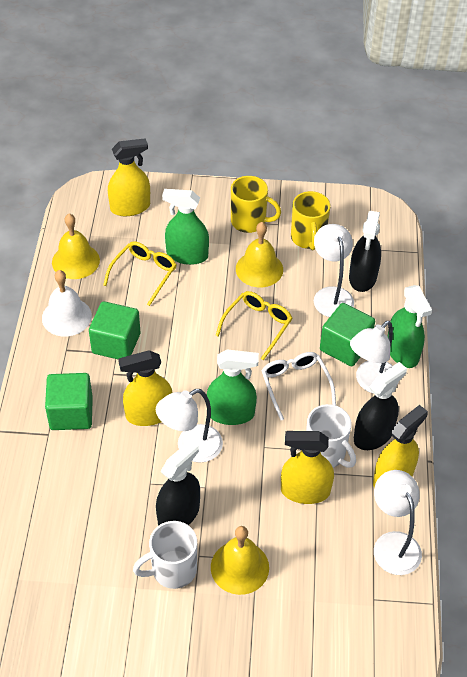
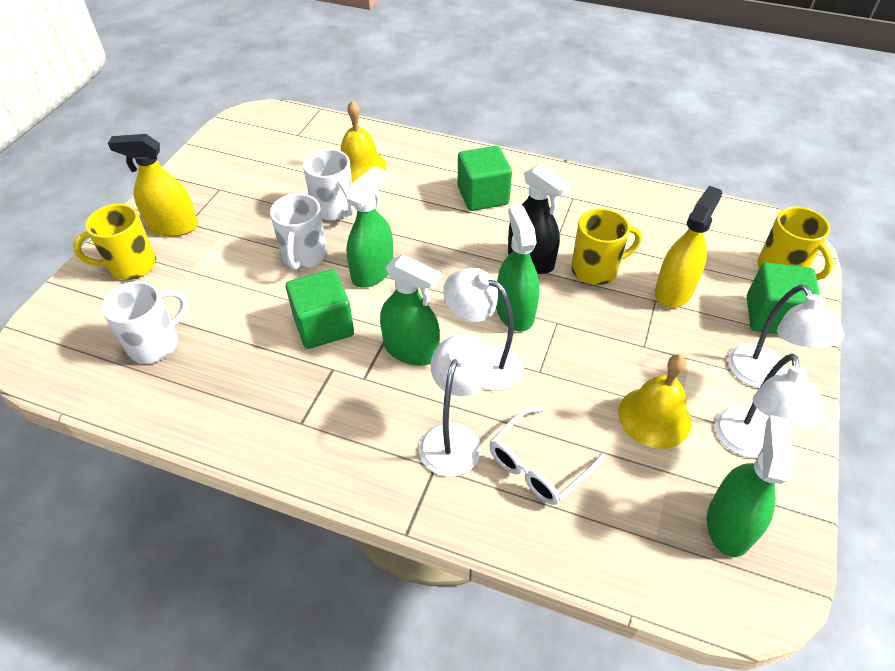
black spray bottle: 3 -> 1
green spray bottle: 3 -> 4
white bell: 1 -> 0
white mug: 2 -> 3
yellow bell: 3 -> 2
yellow glasses: 2 -> 0
yellow mug: 2 -> 3
yellow spray bottle: 4 -> 2

